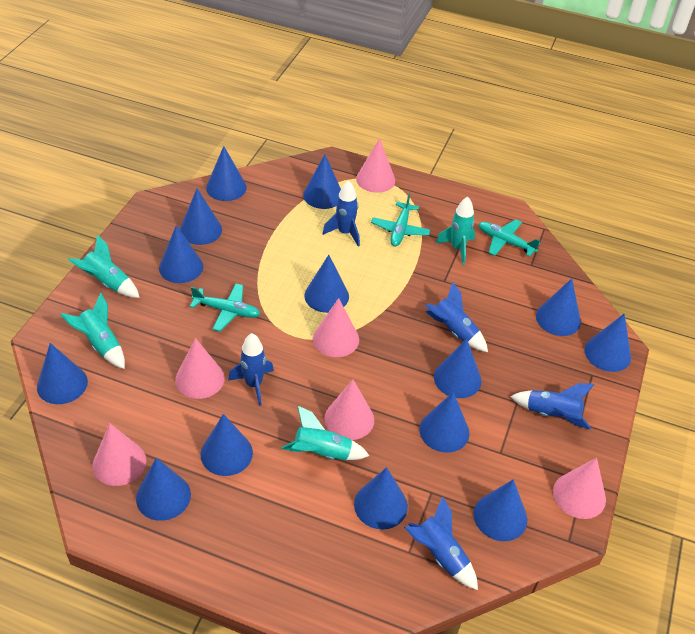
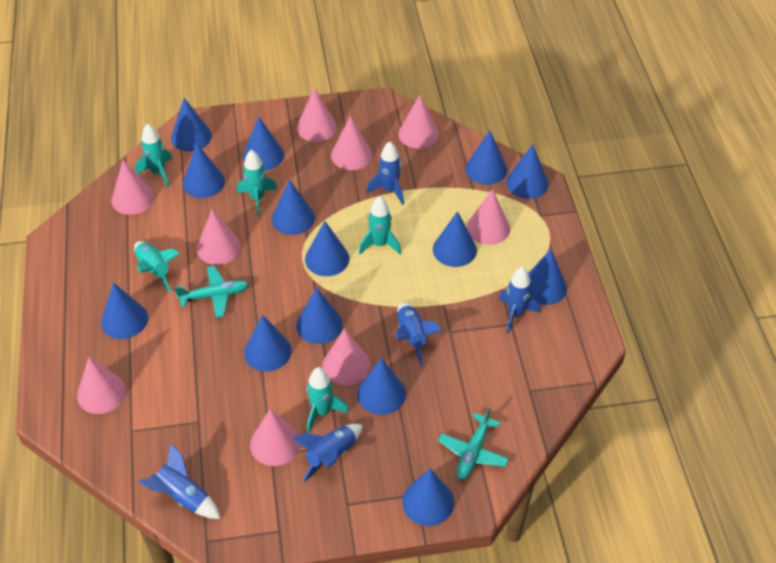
pink cone: 6 -> 9
turquoise plane: 3 -> 2
turquoise rocket: 4 -> 5

